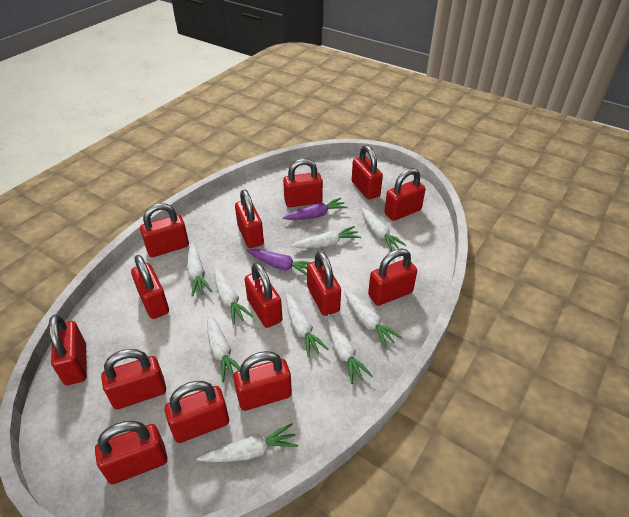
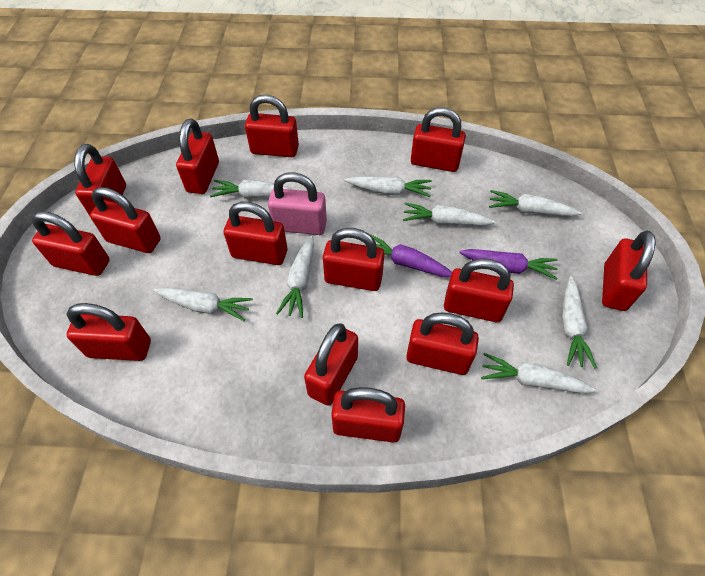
pink padlock: 0 -> 1
white carrot: 9 -> 8

